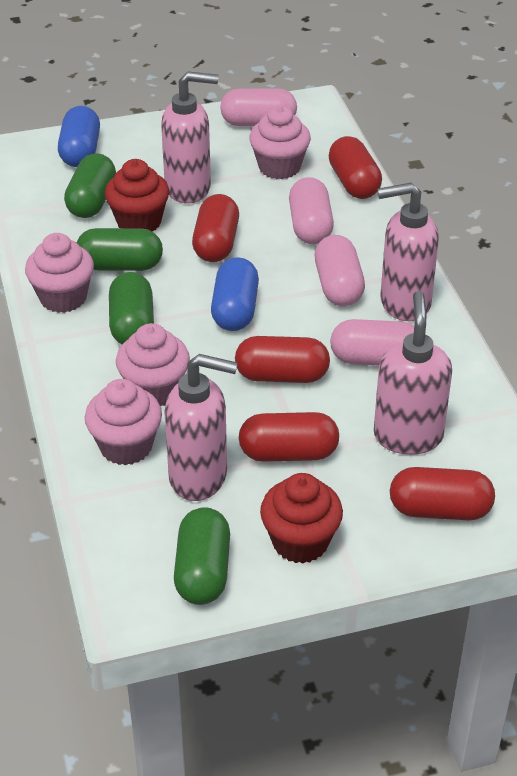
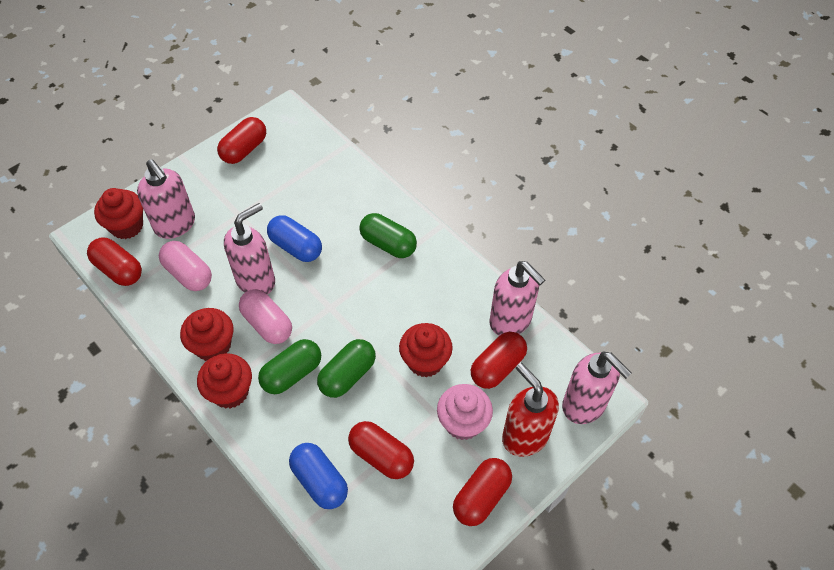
green capsule: 4 -> 3
pink capsule: 4 -> 2
pink cupcake: 4 -> 1
red cupcake: 2 -> 4
red soap dispenser: 0 -> 1

